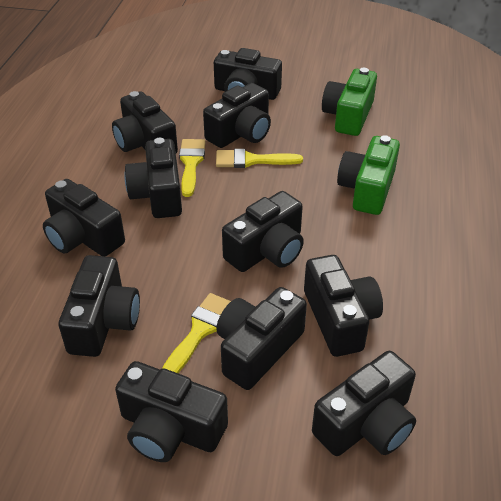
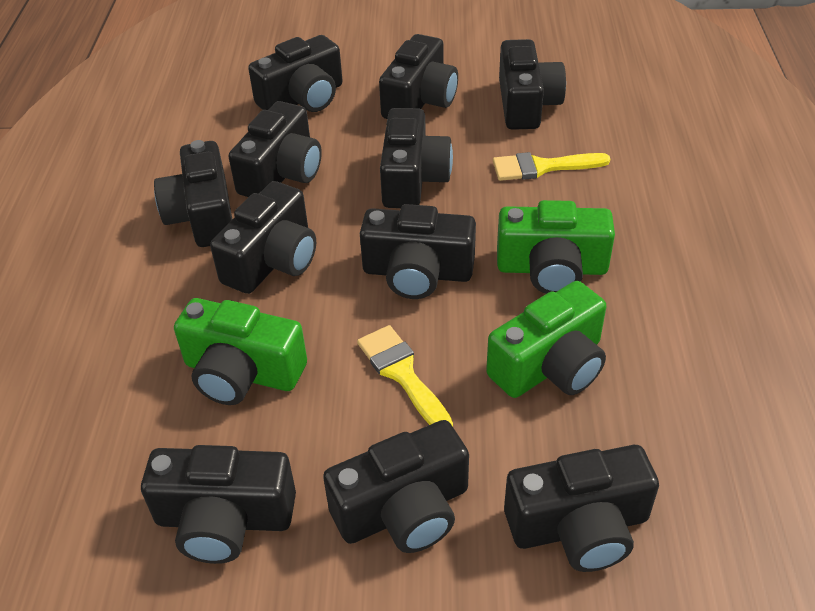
green camera: 2 -> 3
yellow brush: 3 -> 2

